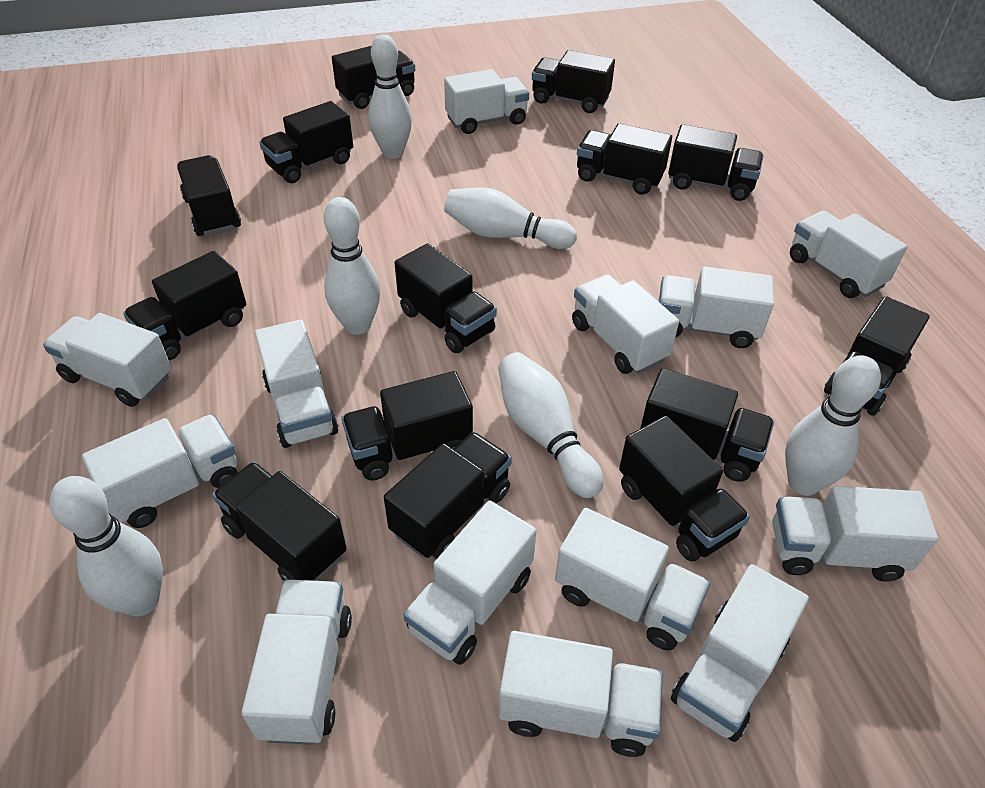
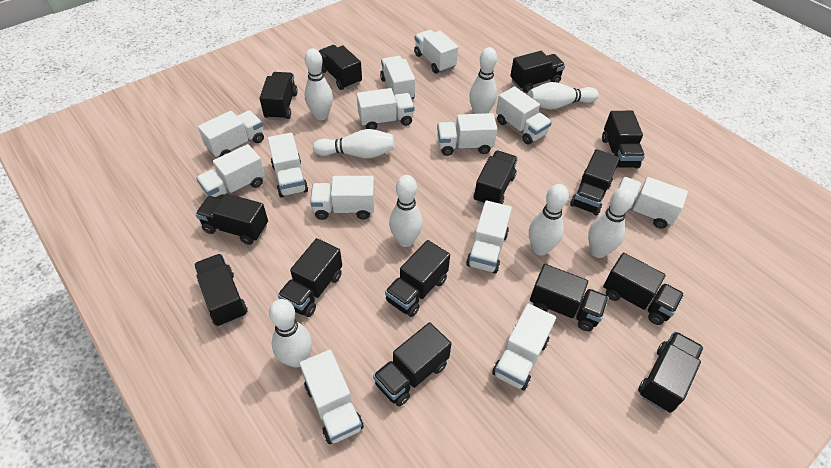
white bowling pin: 6 -> 8

